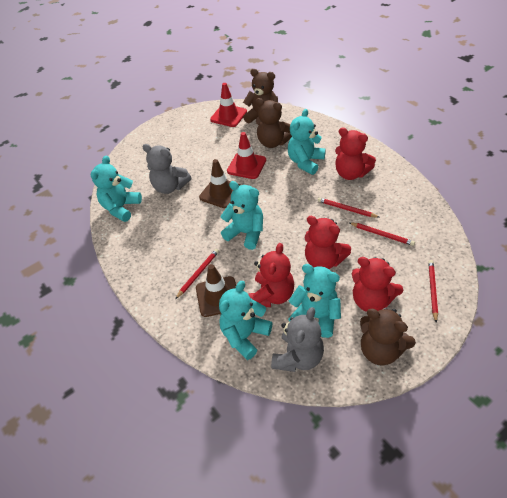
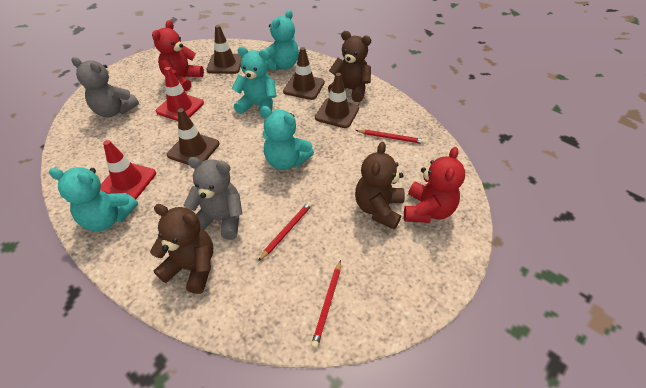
brown traffic cone: 2 -> 4
red pencil: 4 -> 3
red teddy bear: 4 -> 2
turquoise teddy bear: 5 -> 4

